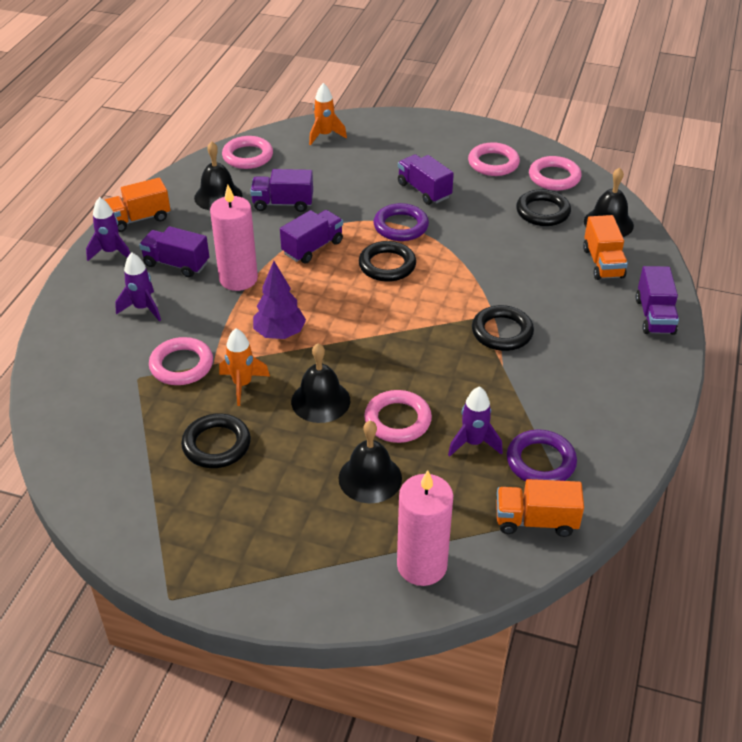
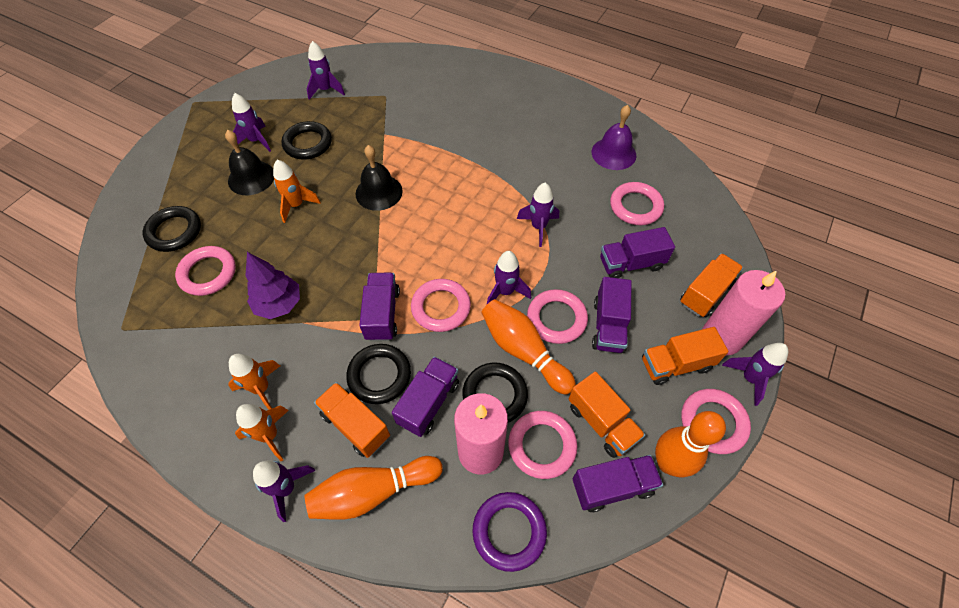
black bell: 4 -> 2
orange bowling pin: 0 -> 3
orange rocket: 2 -> 3
orange truck: 3 -> 4
pink ring: 5 -> 6
purple bell: 0 -> 1
purple ring: 2 -> 1
purple rocket: 3 -> 6

